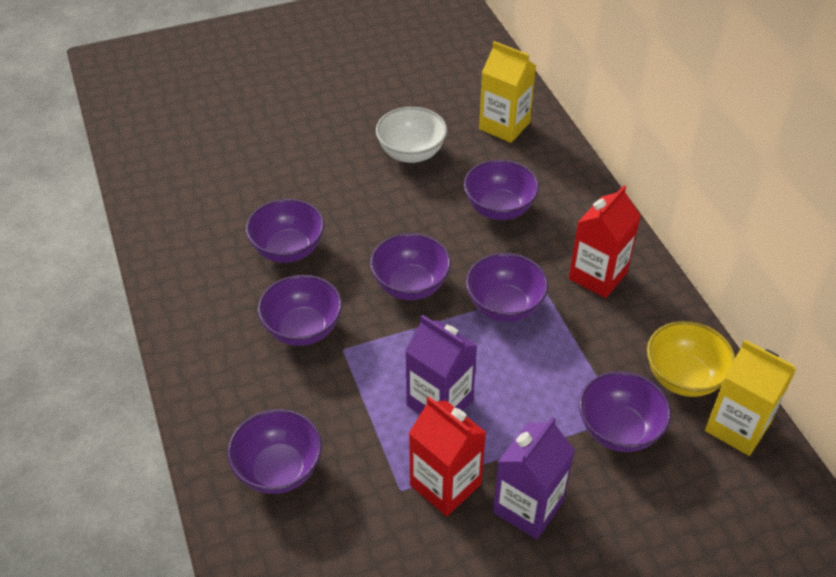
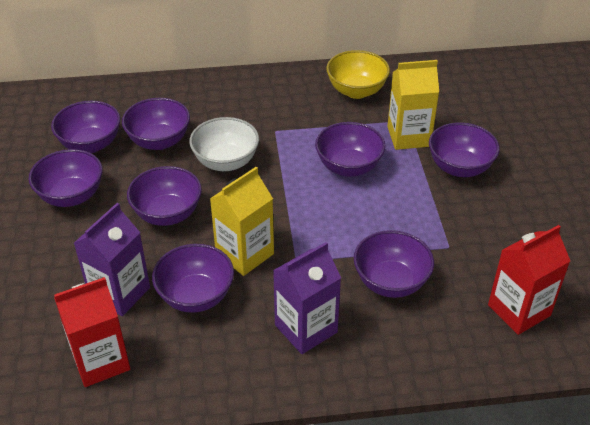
purple bowl: 7 -> 8

